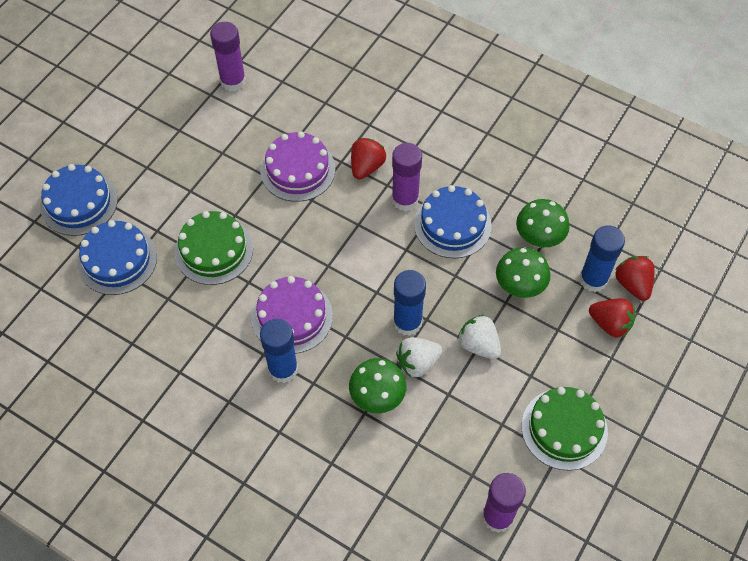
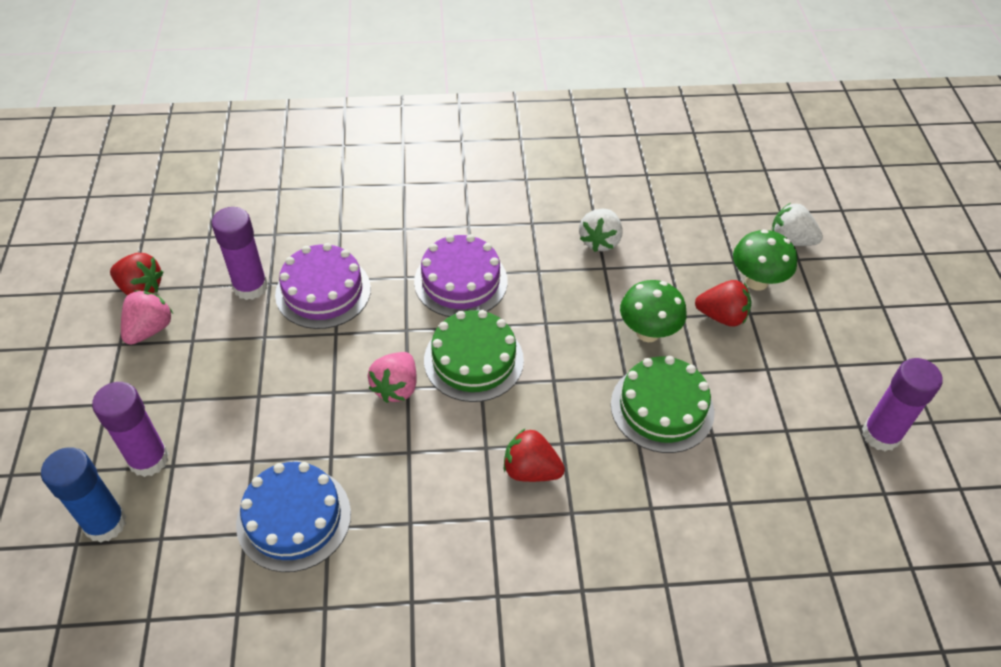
blue cake: 3 -> 1
blue glue stick: 3 -> 1
green mushroom: 3 -> 2
pink strawberry: 0 -> 2

